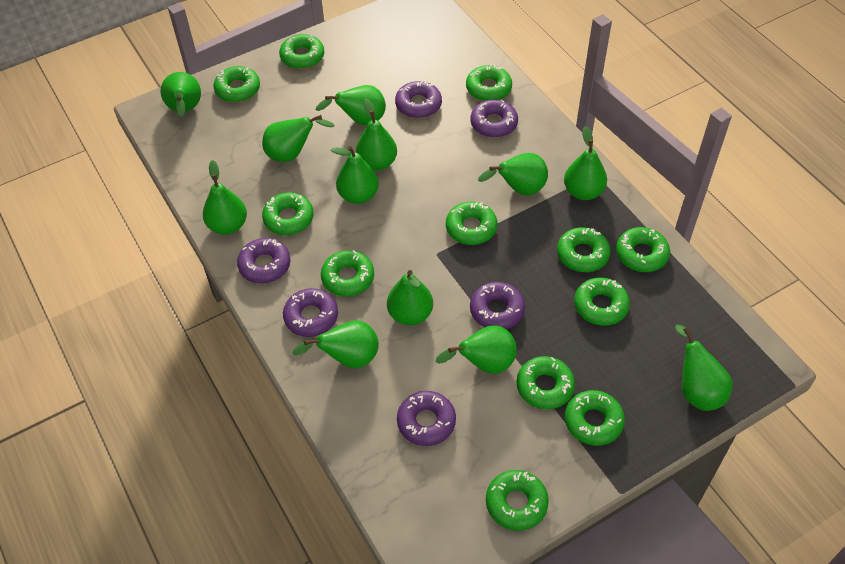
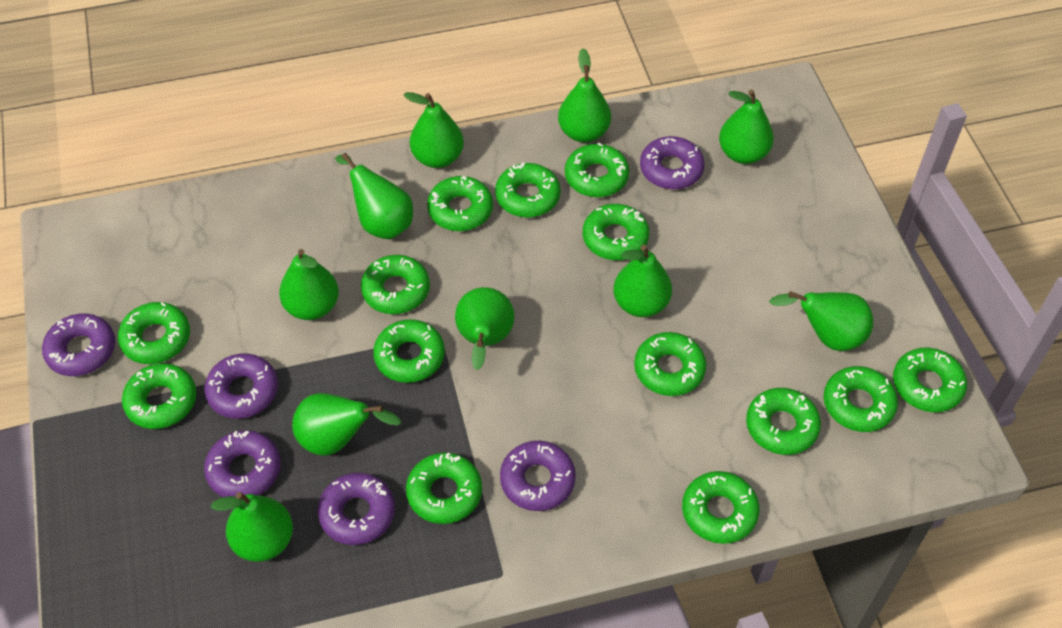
green donut: 12 -> 14
green pear: 12 -> 10

